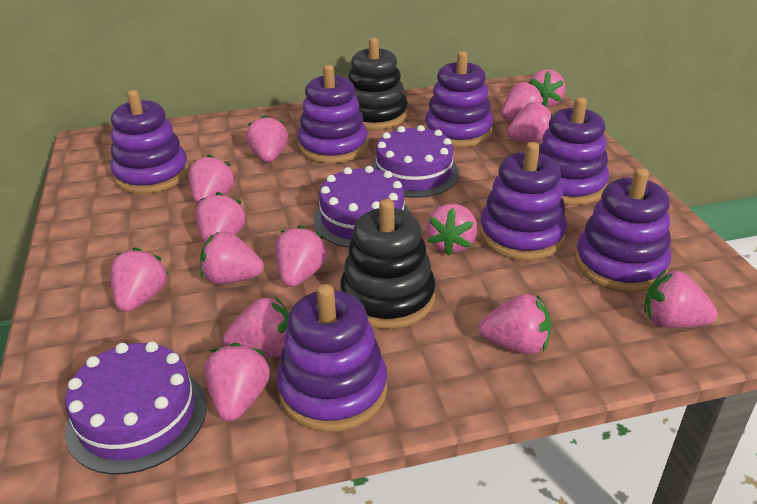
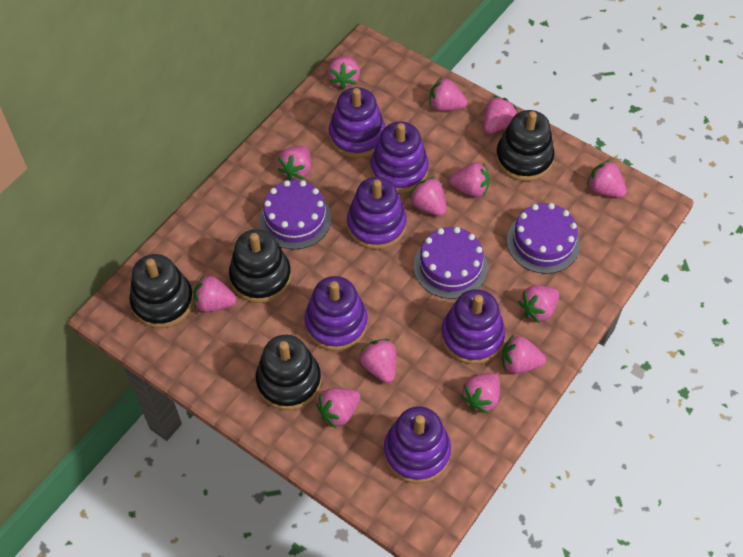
black stacking toy: 2 -> 4
pink strawberry: 14 -> 13
purple stacking toy: 7 -> 6

